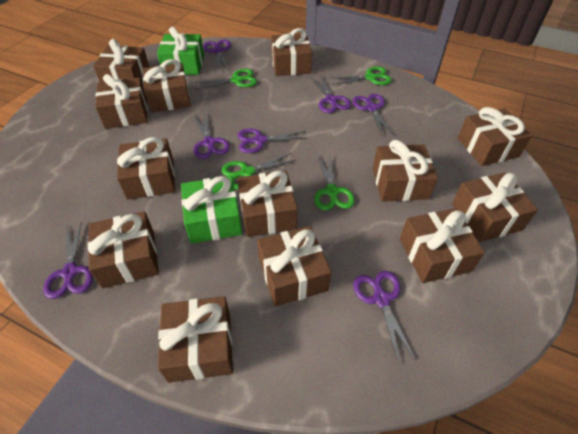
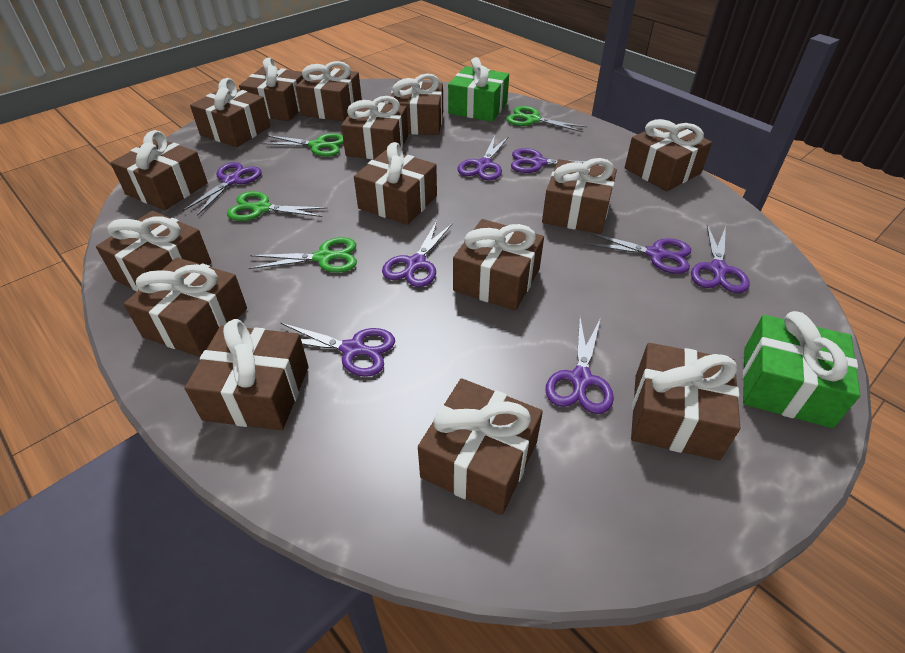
brown gift: 13 -> 15
purple scissors: 7 -> 8

